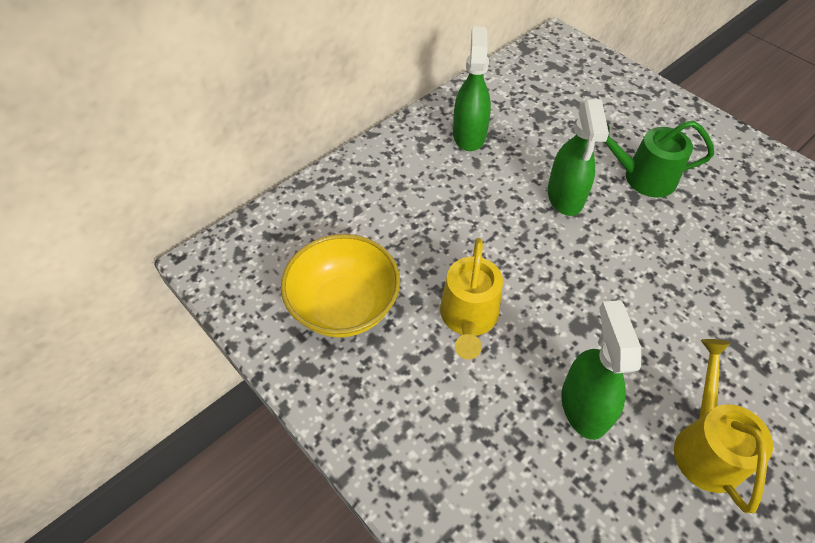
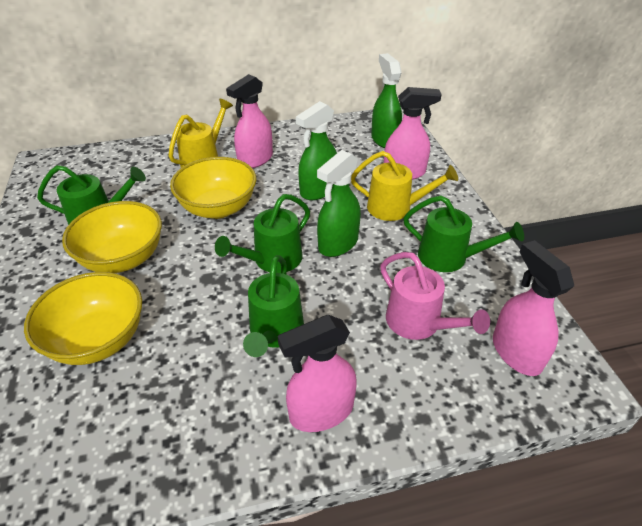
green watering can: 1 -> 4
pink spray bottle: 0 -> 4
pink watering can: 0 -> 1
yellow bowl: 1 -> 3

